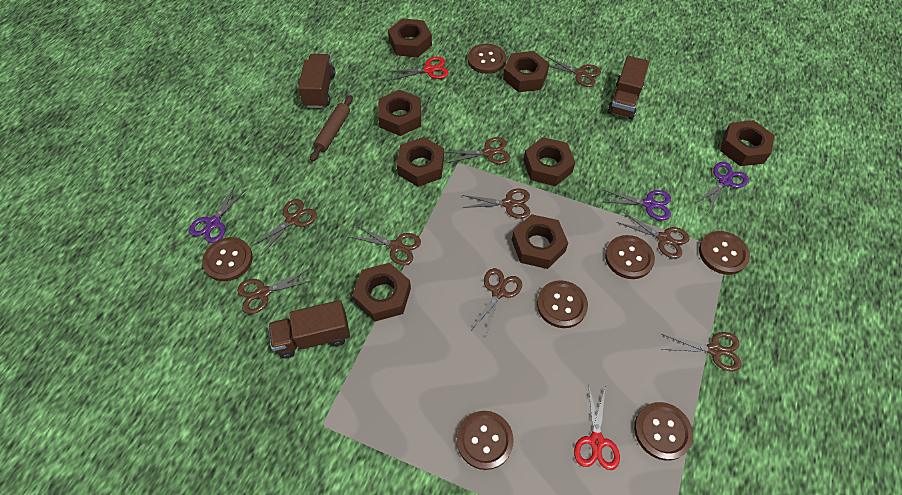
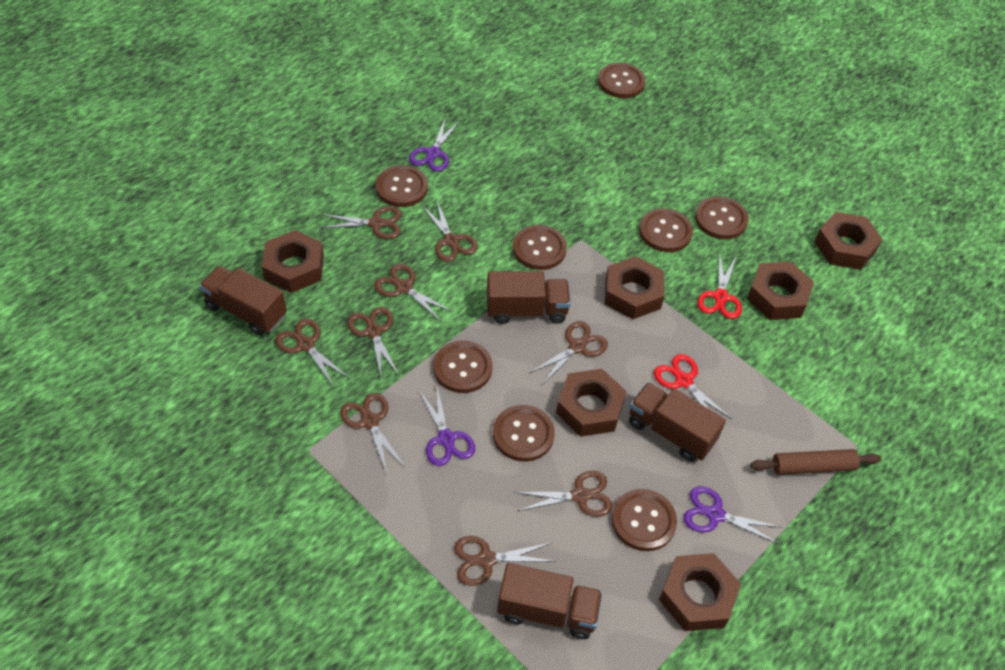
brown button: 7 -> 8
brown nut: 8 -> 6
brown truck: 3 -> 4

